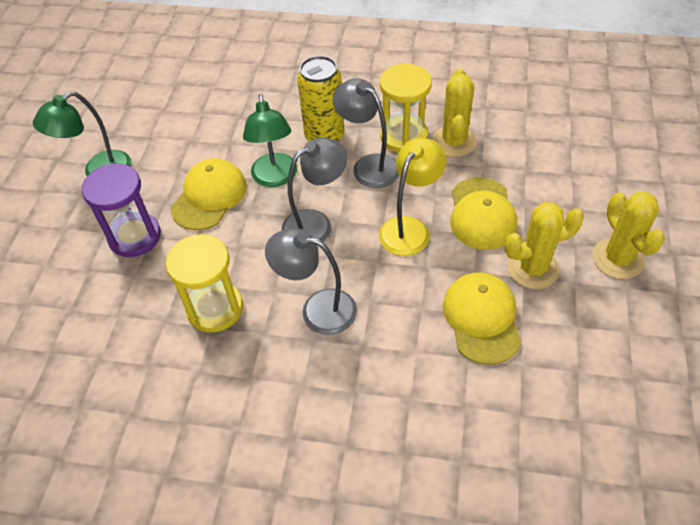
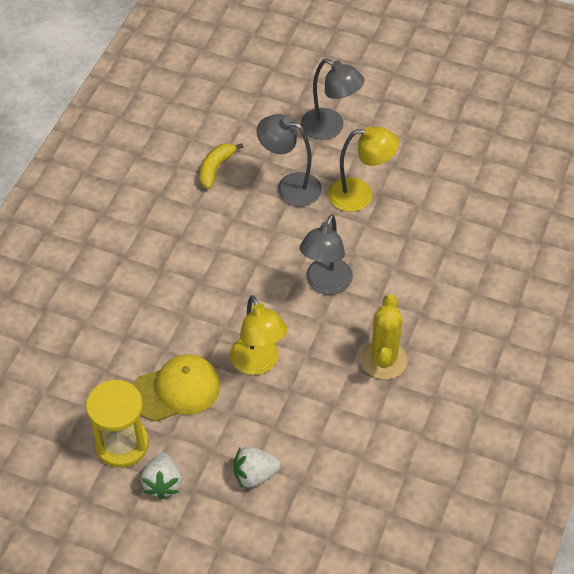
green lamp: 2 -> 0
purple hourglass: 1 -> 0
white strawberry: 0 -> 2
yellow banana: 0 -> 1
yellow cactus: 3 -> 1
yellow can: 1 -> 0
yellow cap: 3 -> 1
yellow hourglass: 2 -> 1
yellow lamp: 1 -> 2

